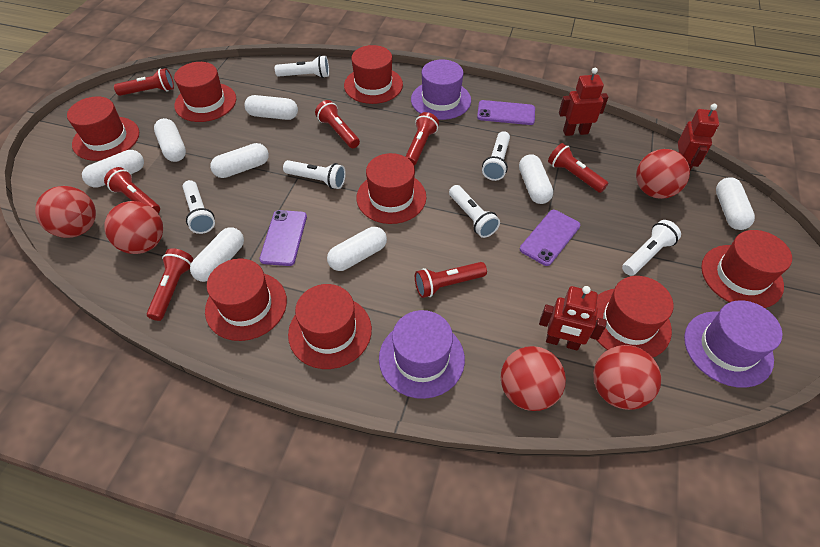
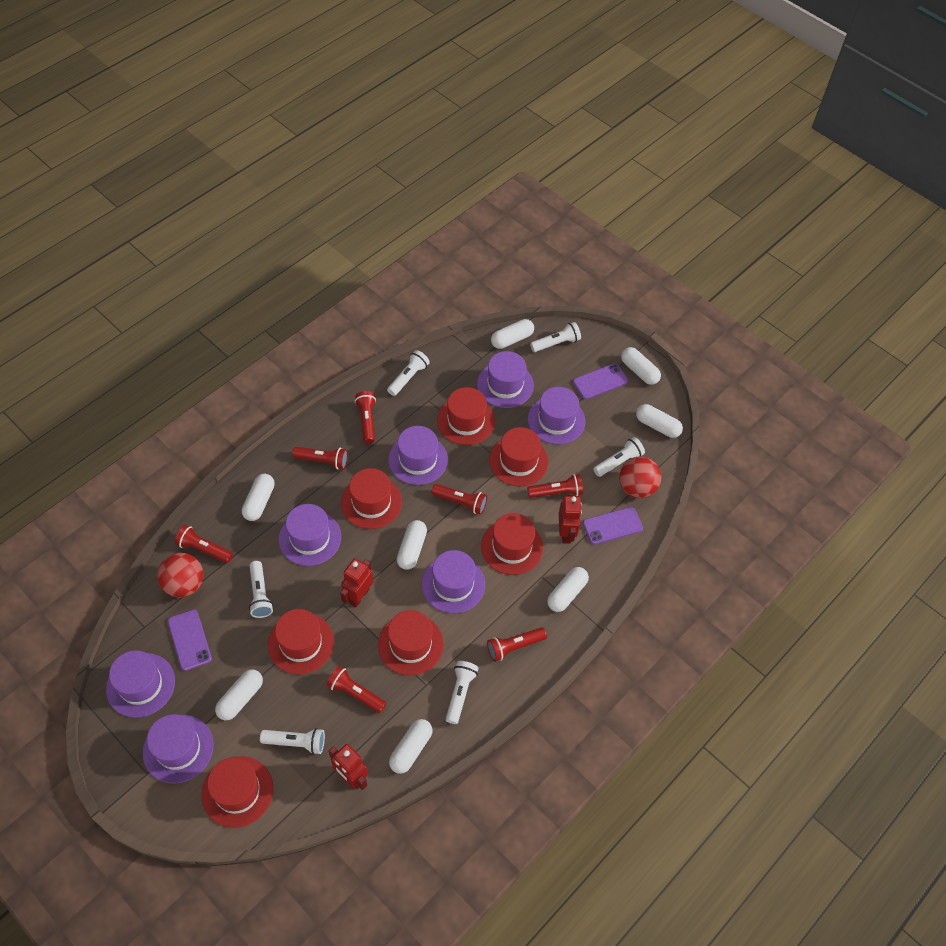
purple hat: 3 -> 7
red ball: 5 -> 2
red hat: 8 -> 7

